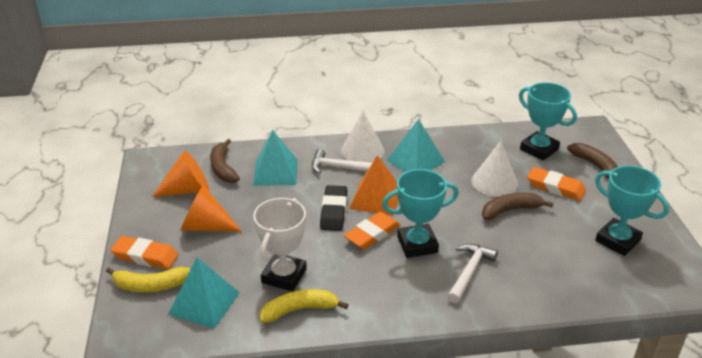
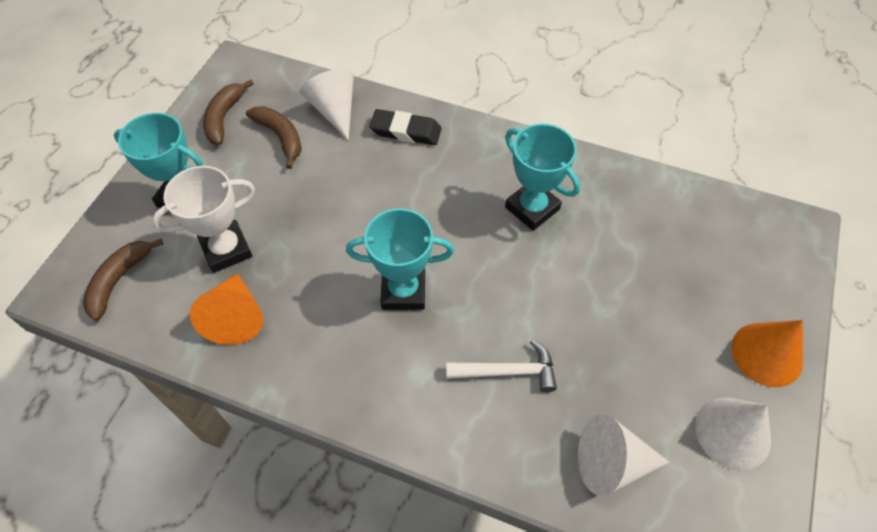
orange eraser: 3 -> 0
orange pyramid: 1 -> 0
turquoise pyramid: 3 -> 0
white cone: 2 -> 3
white hammer: 2 -> 1
yellow banana: 2 -> 0

